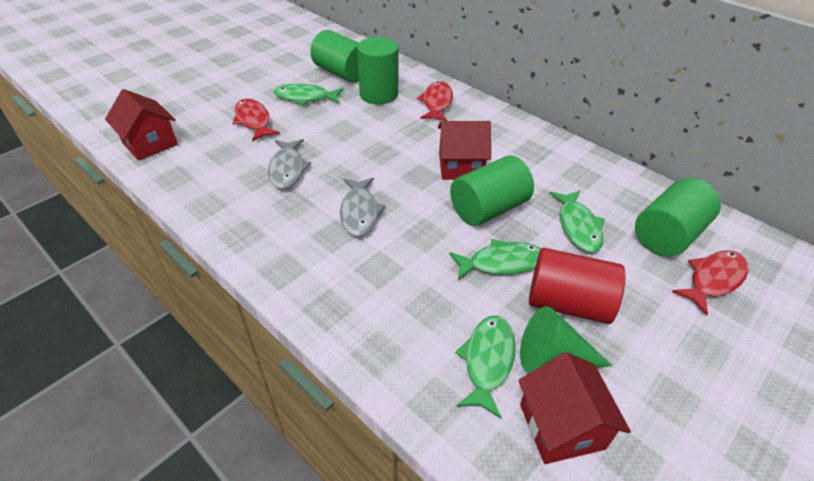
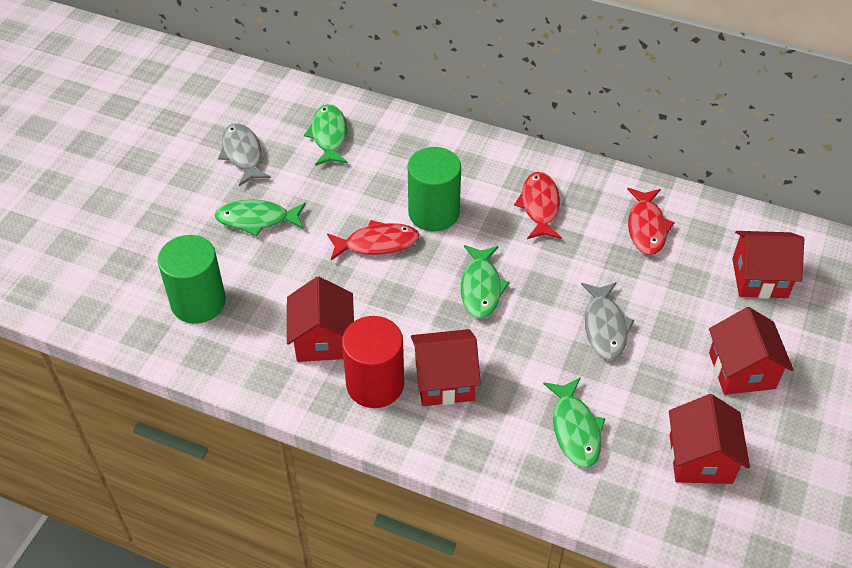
green cone: 1 -> 0
green cylinder: 4 -> 2
red house: 3 -> 5

